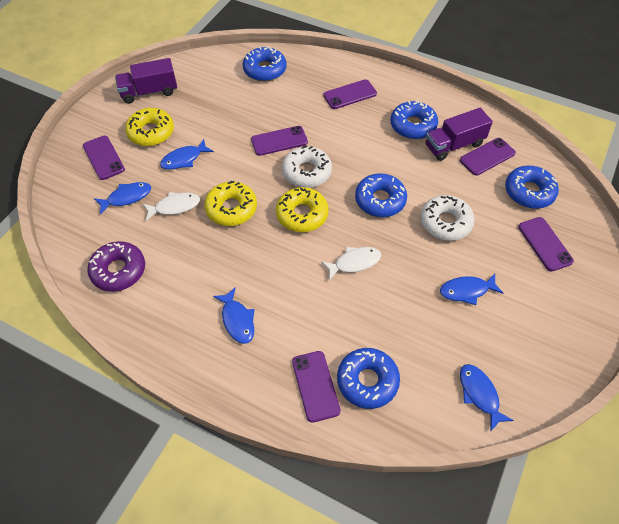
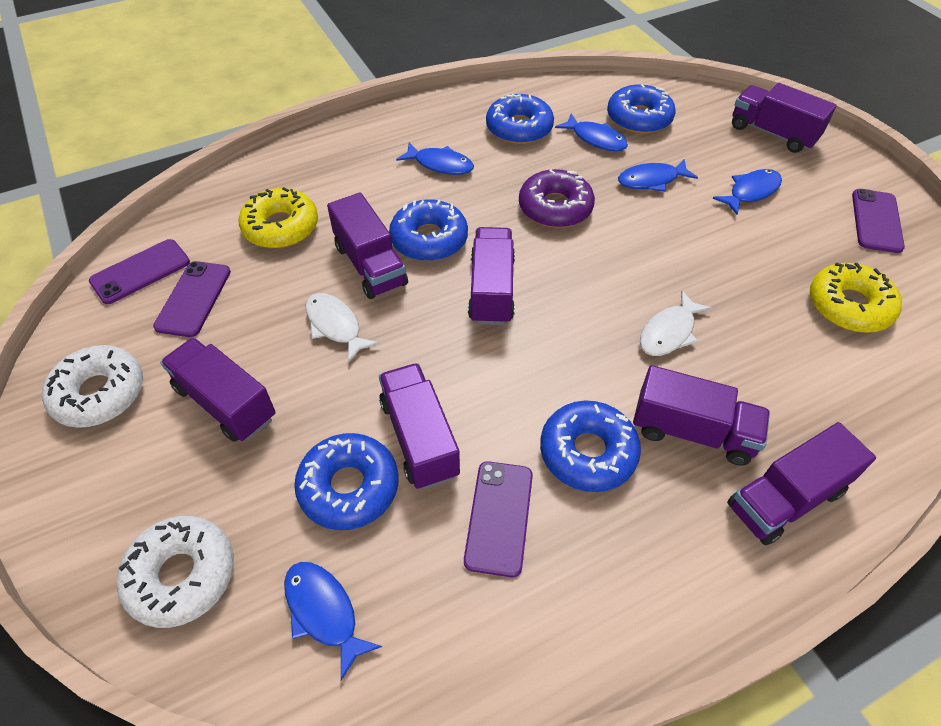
purple phone: 6 -> 4
purple truck: 2 -> 7
yellow donut: 3 -> 2

